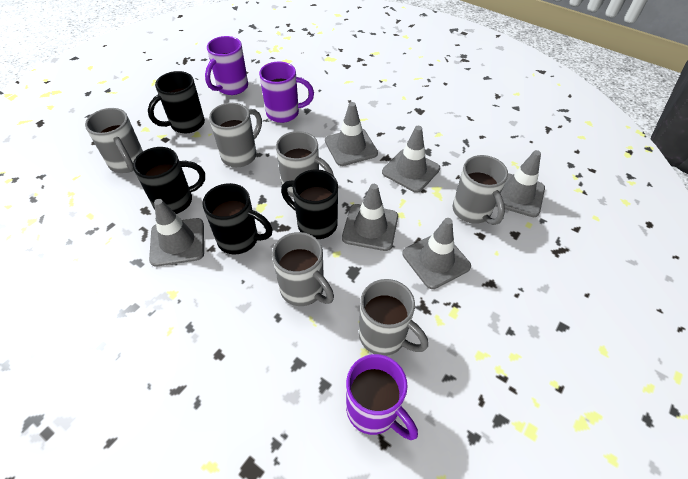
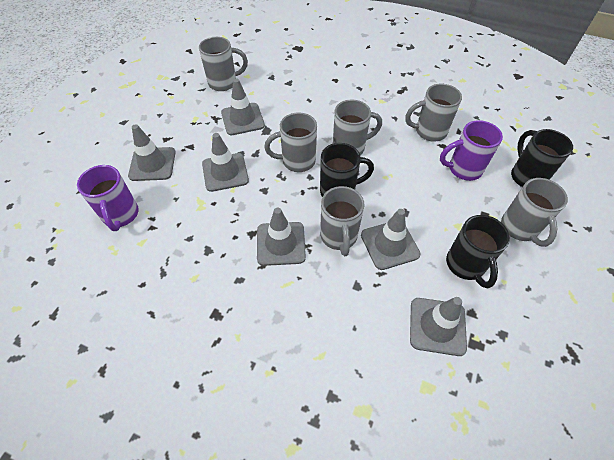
black mug: 4 -> 3
purple mug: 3 -> 2

